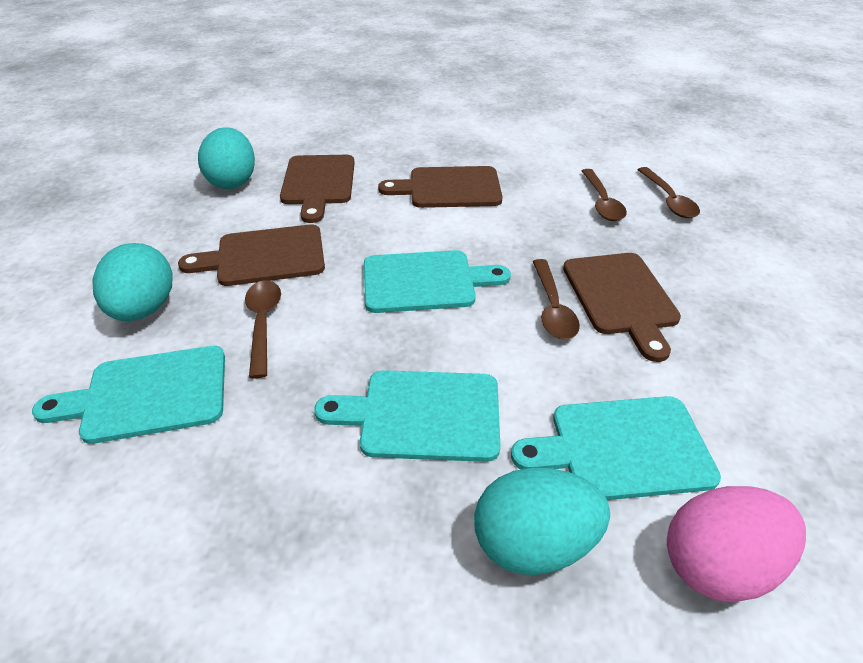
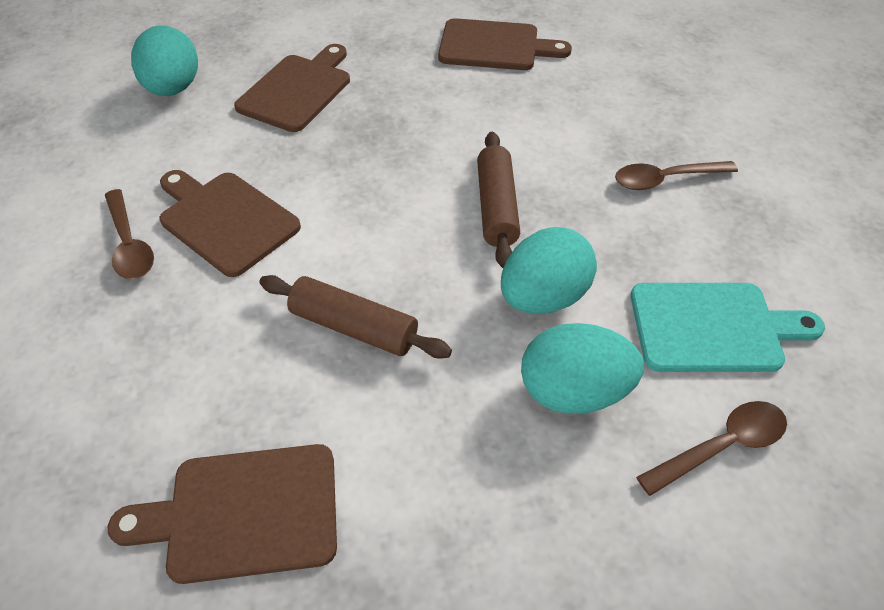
brown rolling pin: 0 -> 2
brown spoon: 4 -> 3
pink egg: 1 -> 0
turquoise cutting board: 4 -> 1

